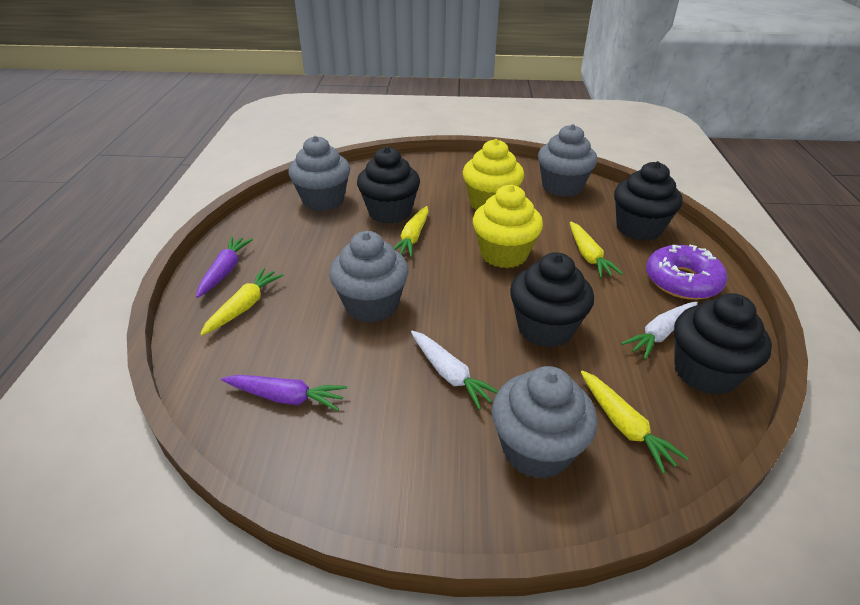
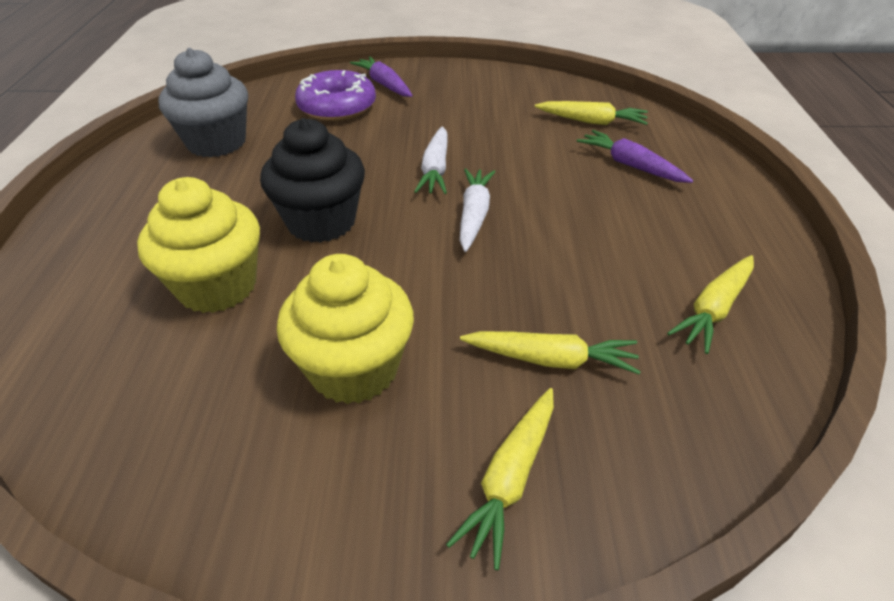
black cupcake: 4 -> 1
grey cupcake: 4 -> 1

